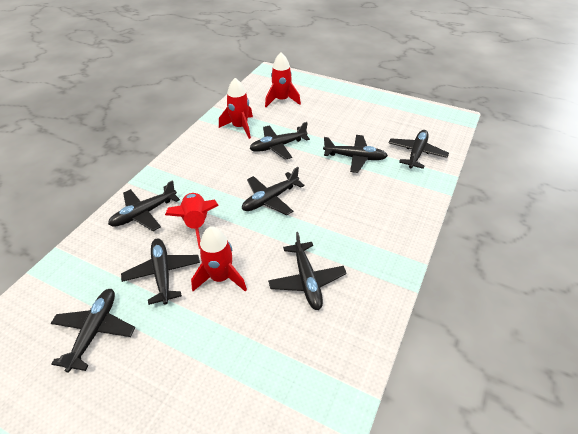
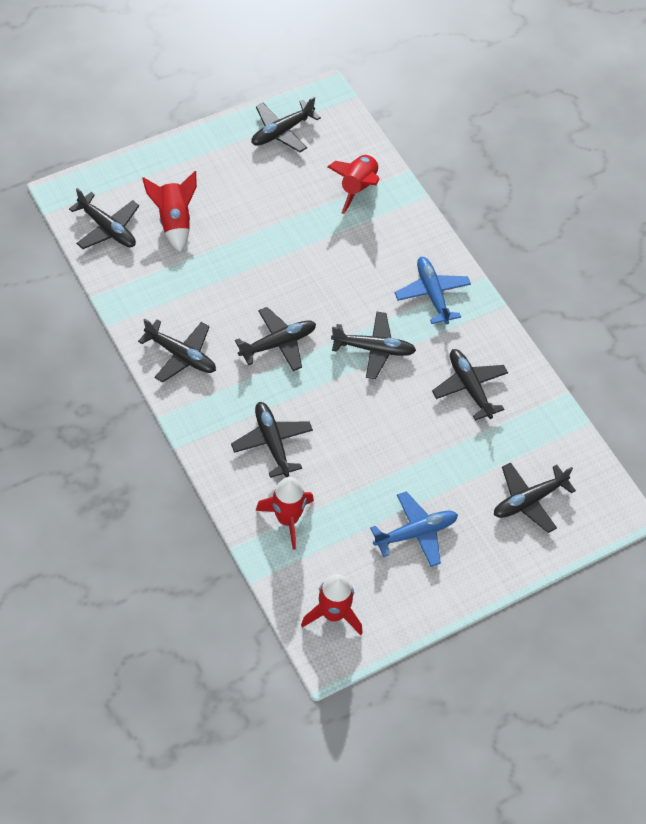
blue plane: 0 -> 2

